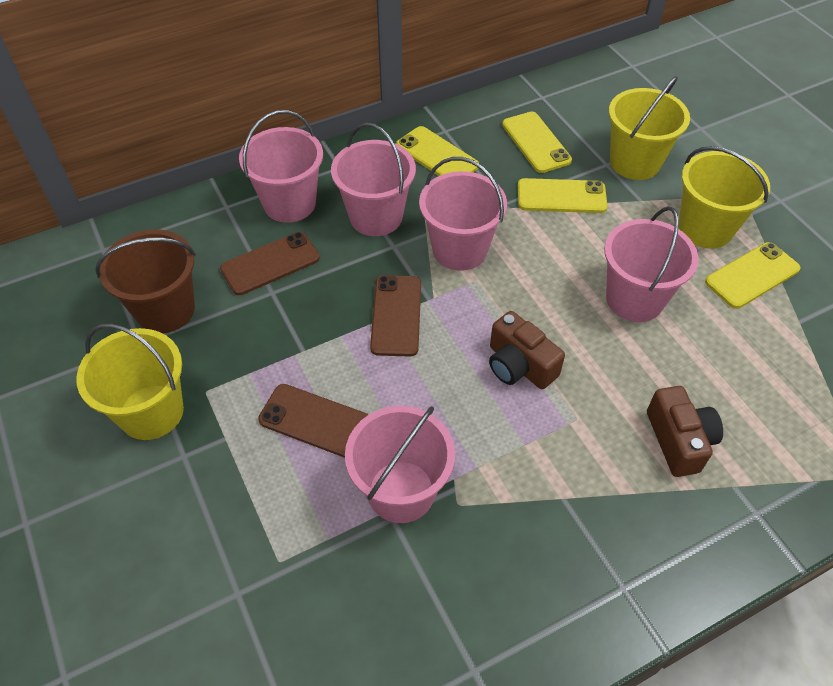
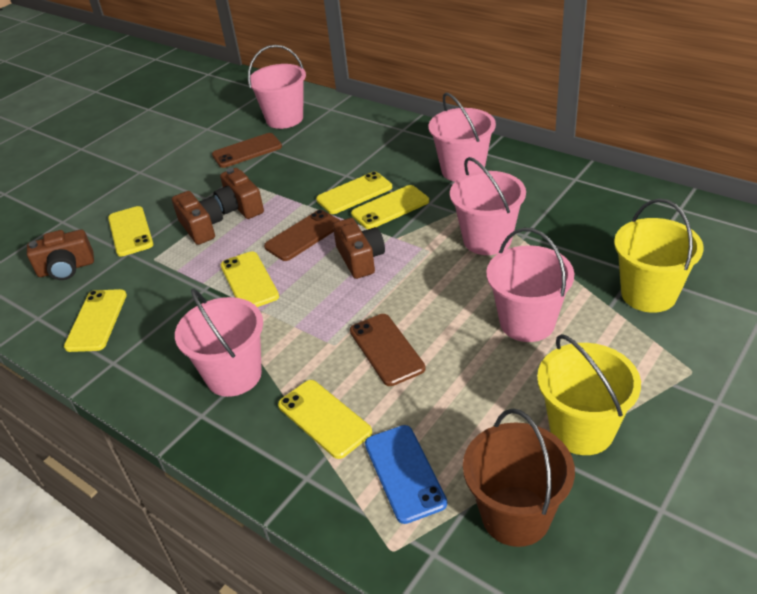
blue phone: 0 -> 1
brown camera: 2 -> 4
yellow bucket: 3 -> 2
yellow phone: 4 -> 6

